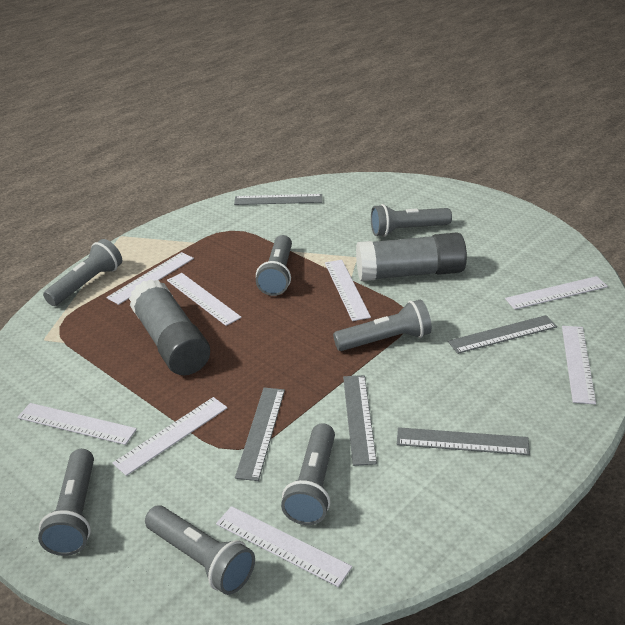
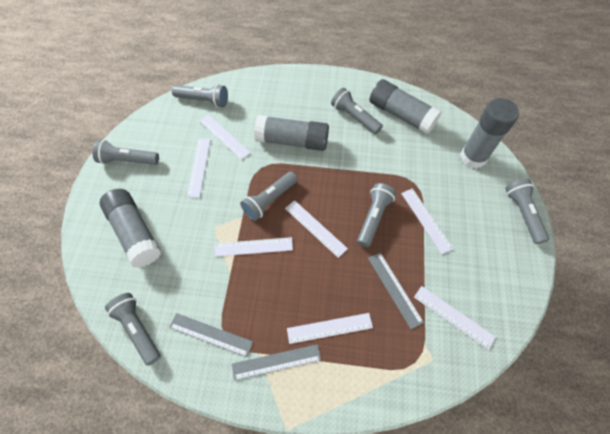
grey glue stick: 2 -> 4
grey ruler: 5 -> 3
white ruler: 8 -> 7

